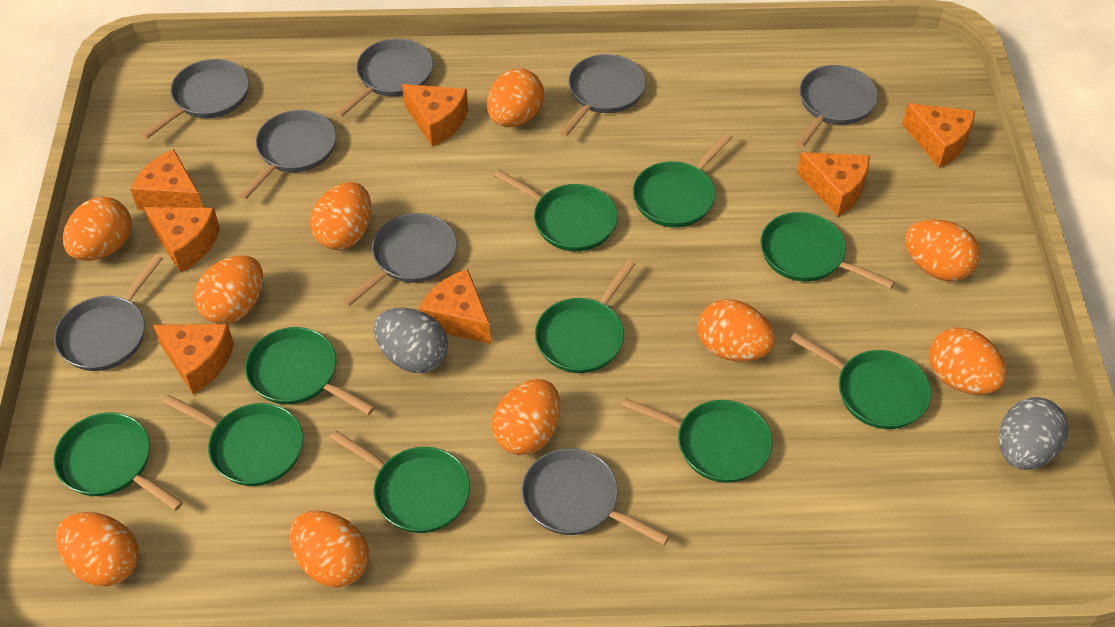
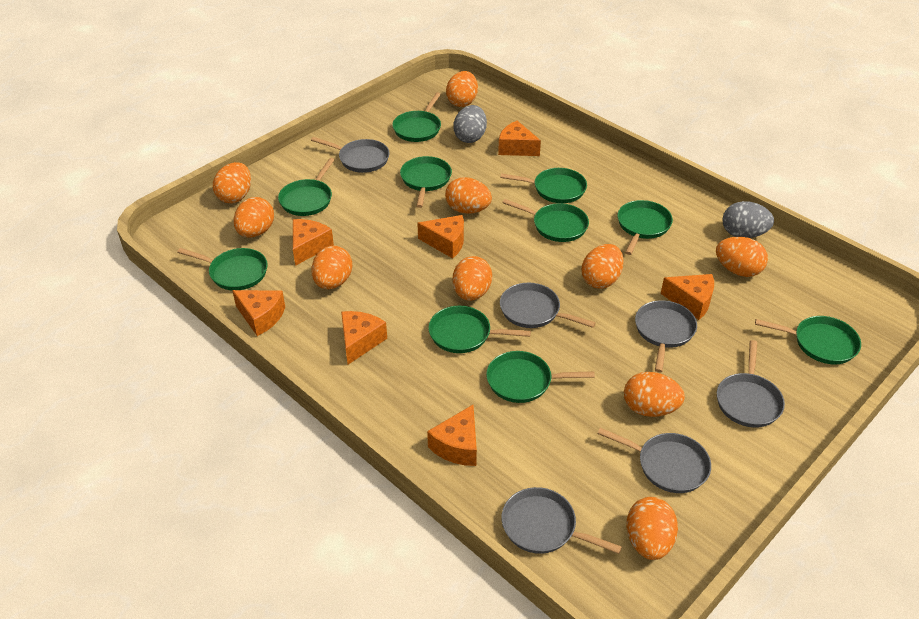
grey pan: 8 -> 6

